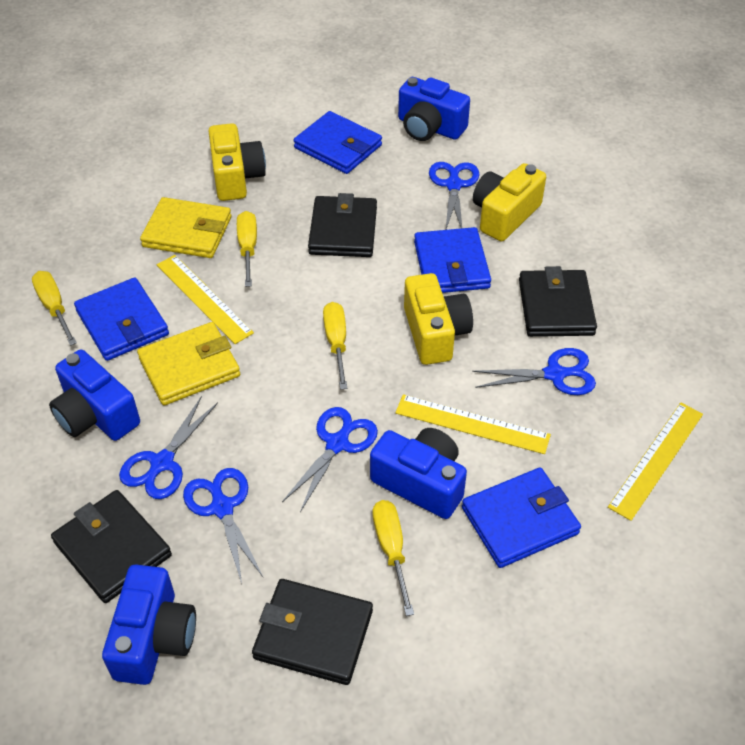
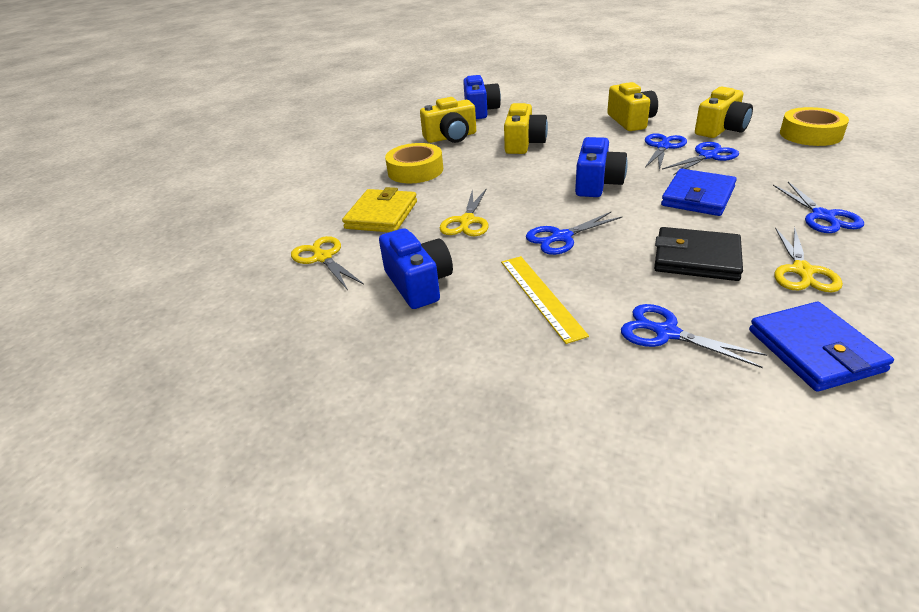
black wallet: 4 -> 1
blue camera: 4 -> 3
blue wallet: 4 -> 2
yellow camera: 3 -> 4
yellow ruler: 3 -> 1
yellow scissors: 0 -> 3
yellow screwdriver: 4 -> 0
yellow tape: 0 -> 2
yellow wallet: 2 -> 1

